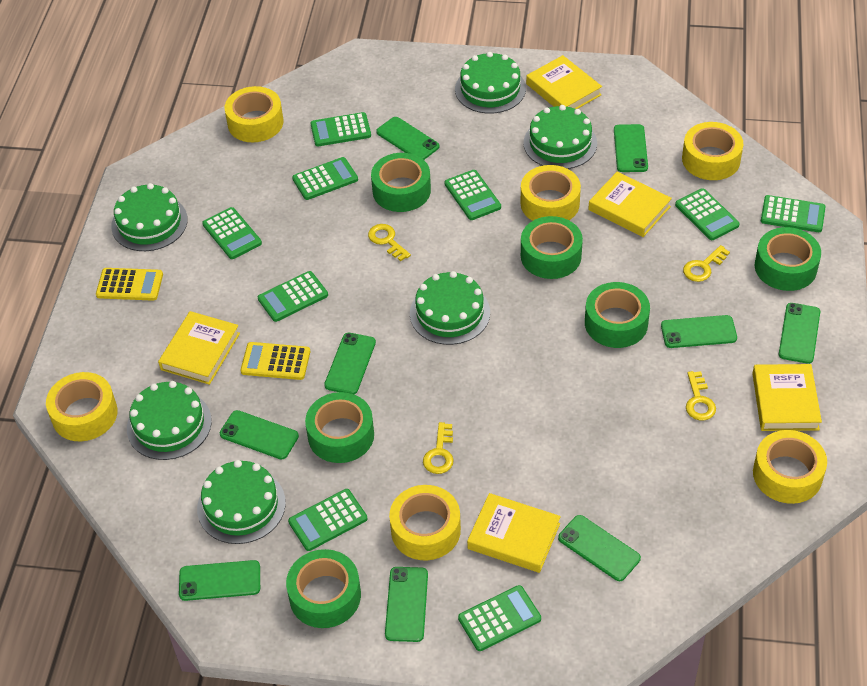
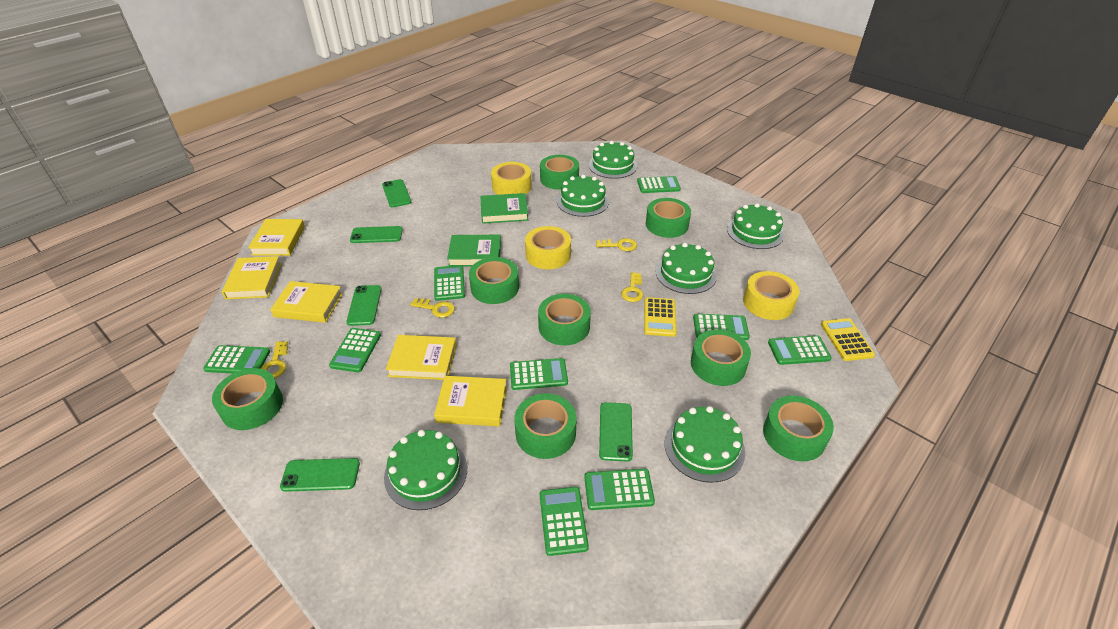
green book: 0 -> 2
green phone: 9 -> 5
green tape: 6 -> 8
yellow tape: 6 -> 3

